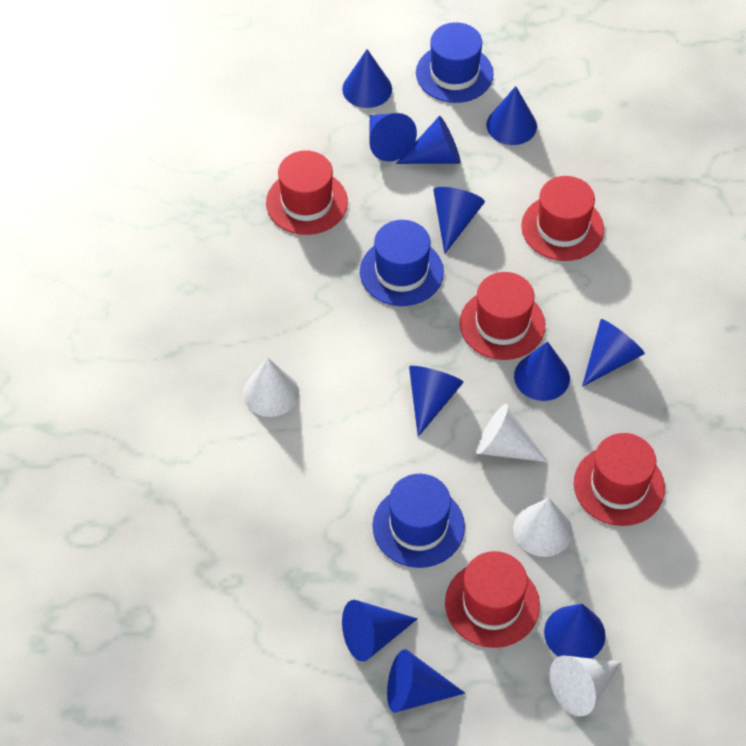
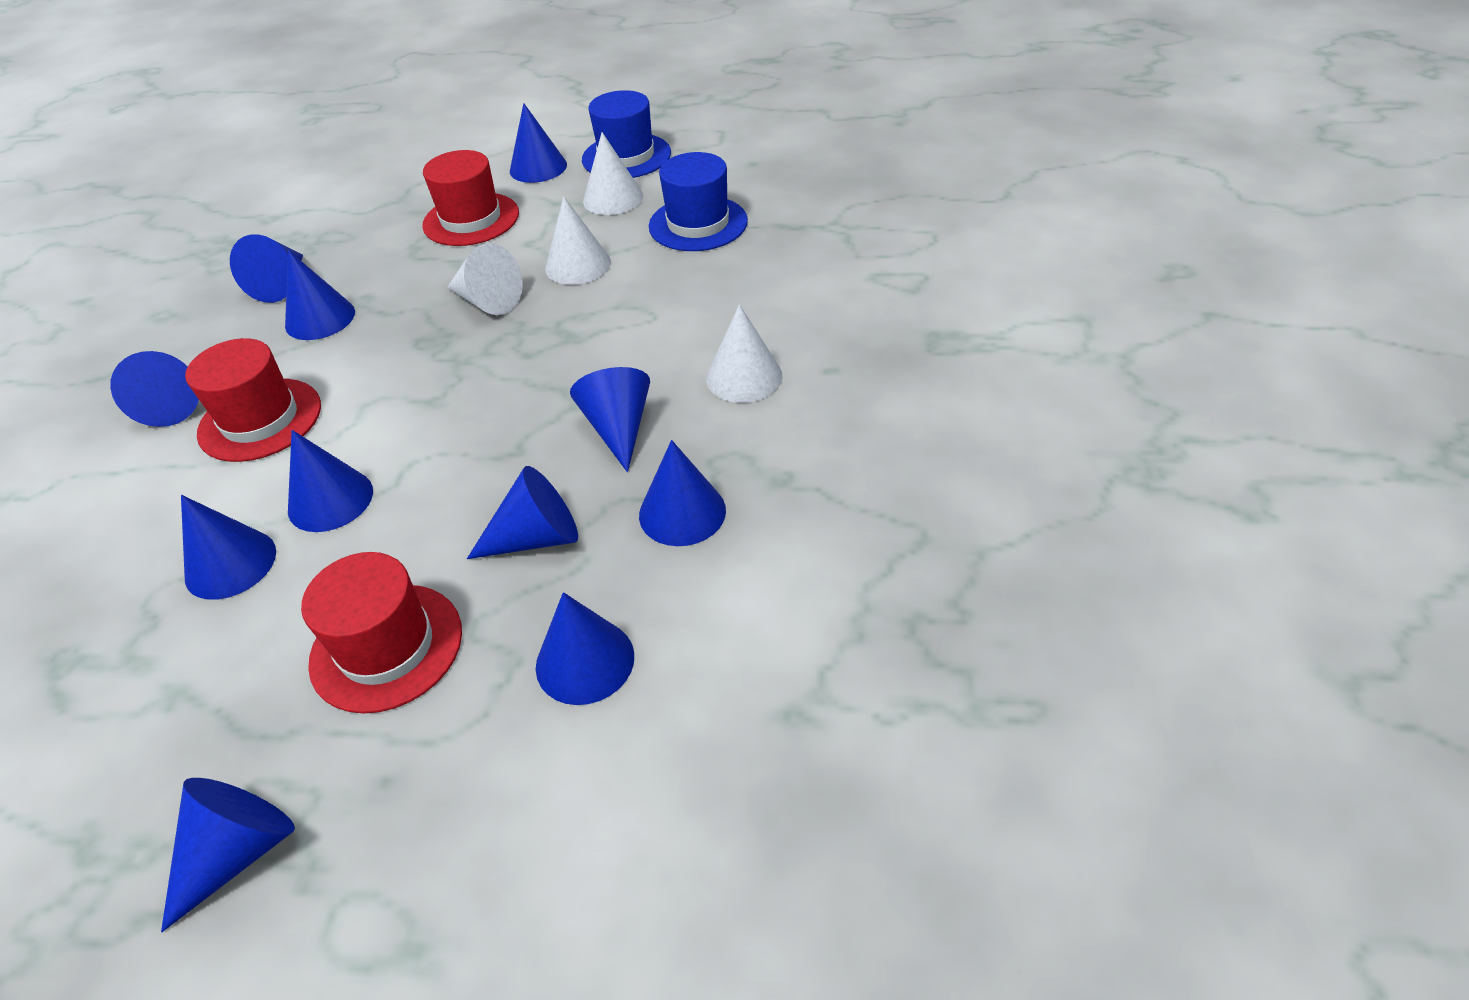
blue hat: 3 -> 2
red hat: 5 -> 3

